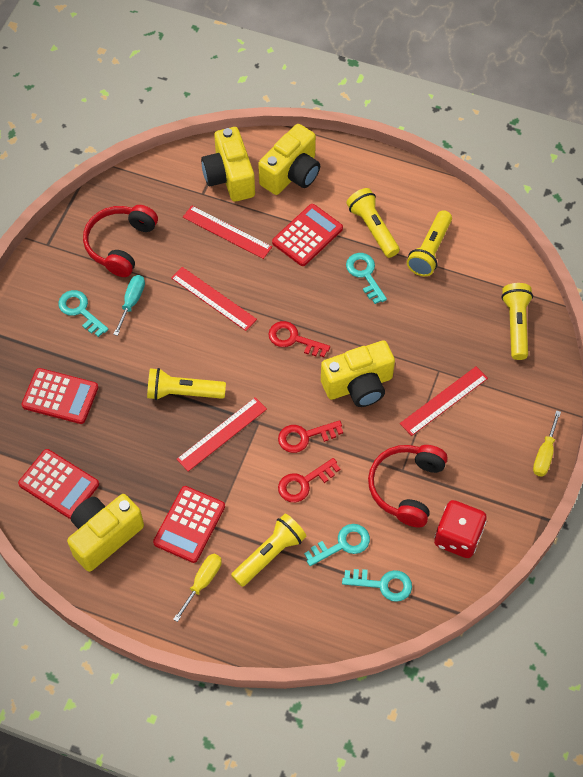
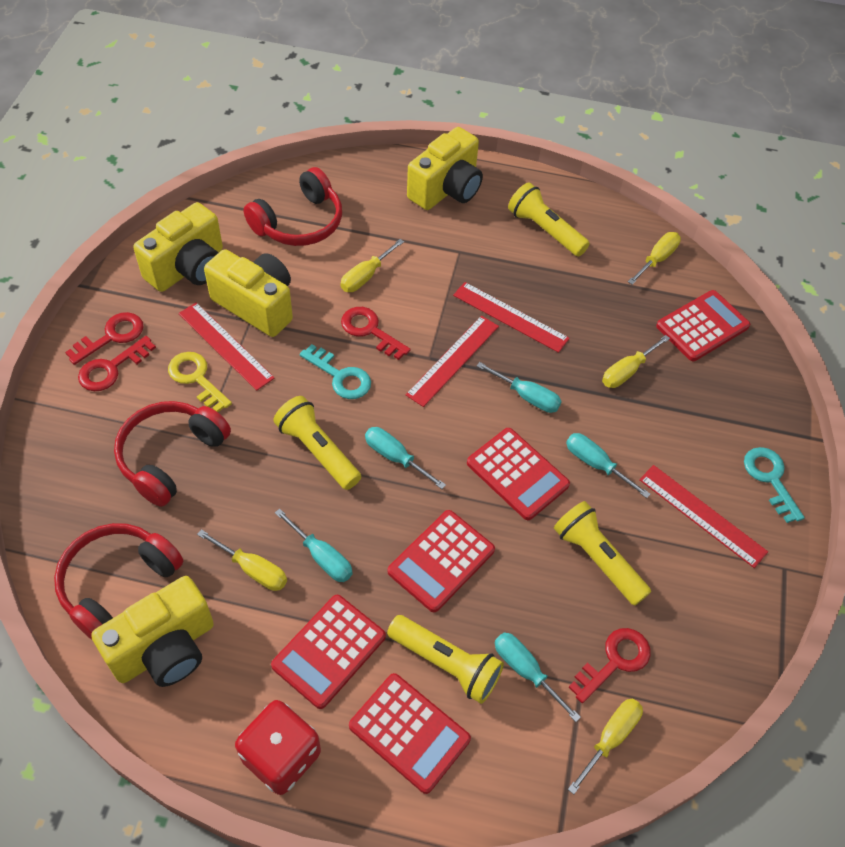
red calculator: 4 -> 5
red headphones: 2 -> 3
red key: 3 -> 4
turquoise key: 4 -> 2
turquoise screwdriver: 1 -> 5
yellow flashlight: 5 -> 4
yellow key: 0 -> 1
yellow screwdriver: 2 -> 5

